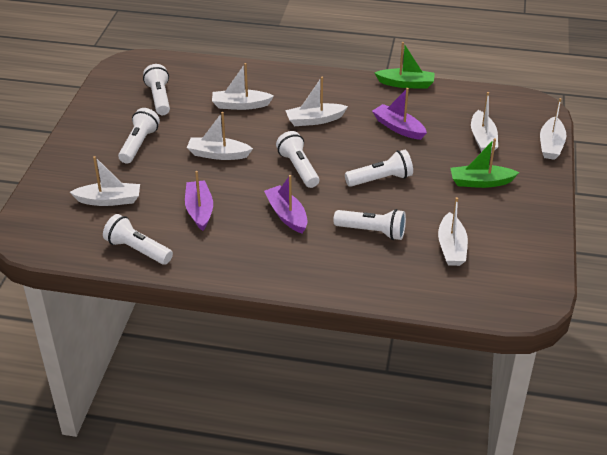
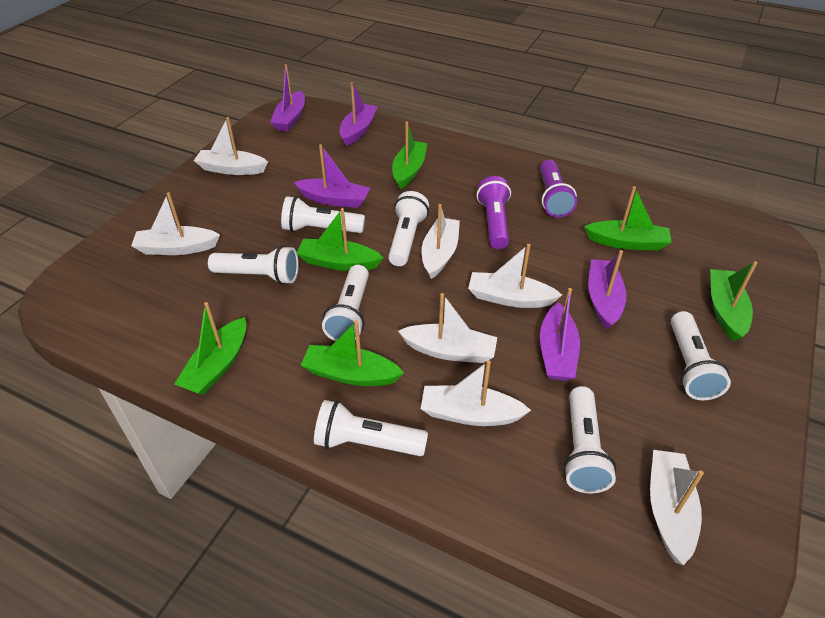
green boat: 2 -> 6
purple boat: 3 -> 5
purple flashlight: 0 -> 2
white flashlight: 6 -> 7

